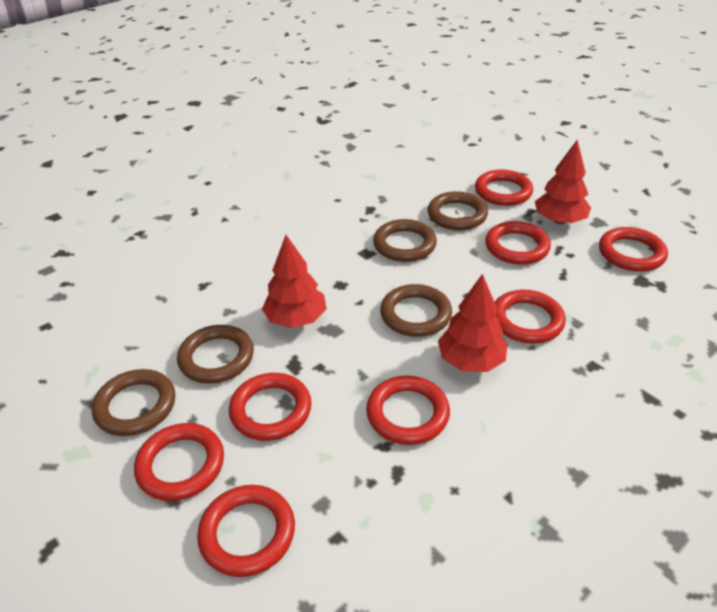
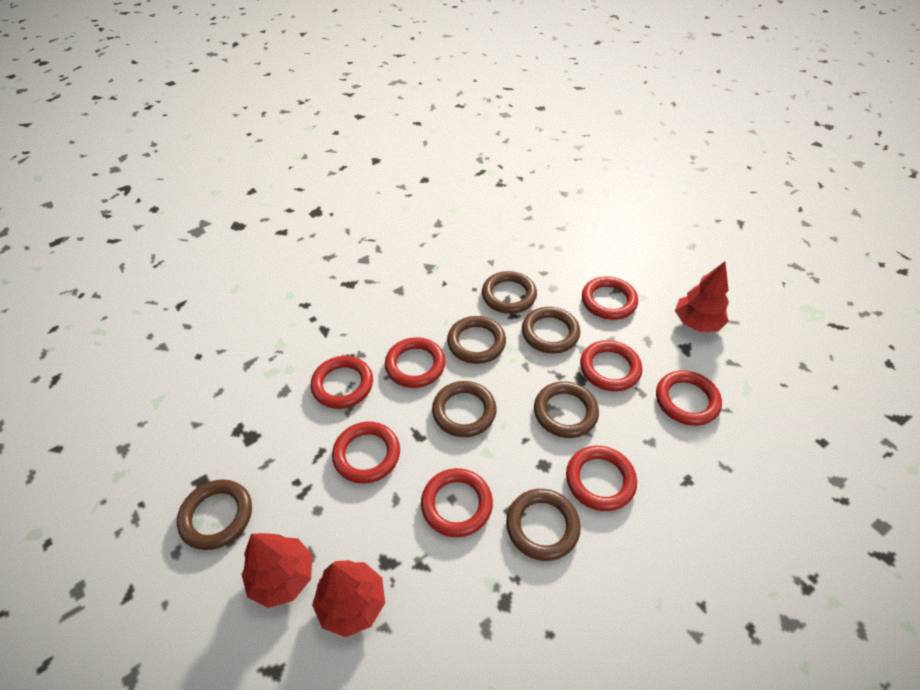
brown ring: 5 -> 7

